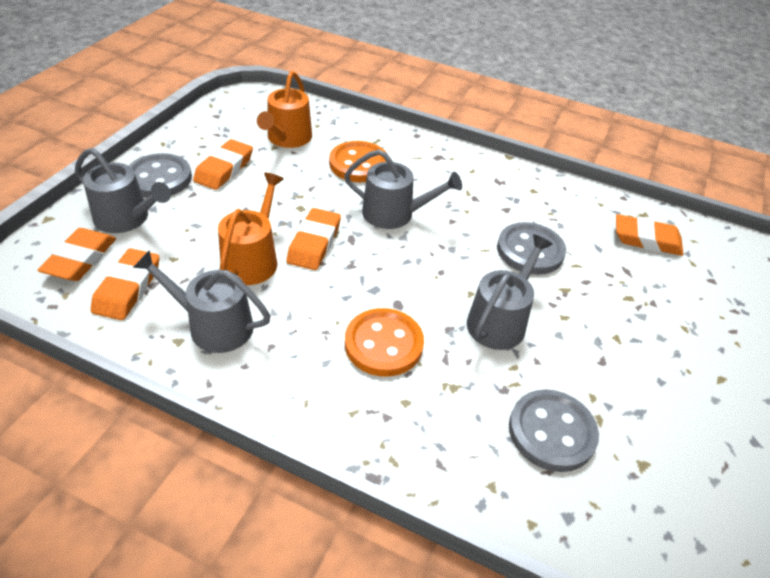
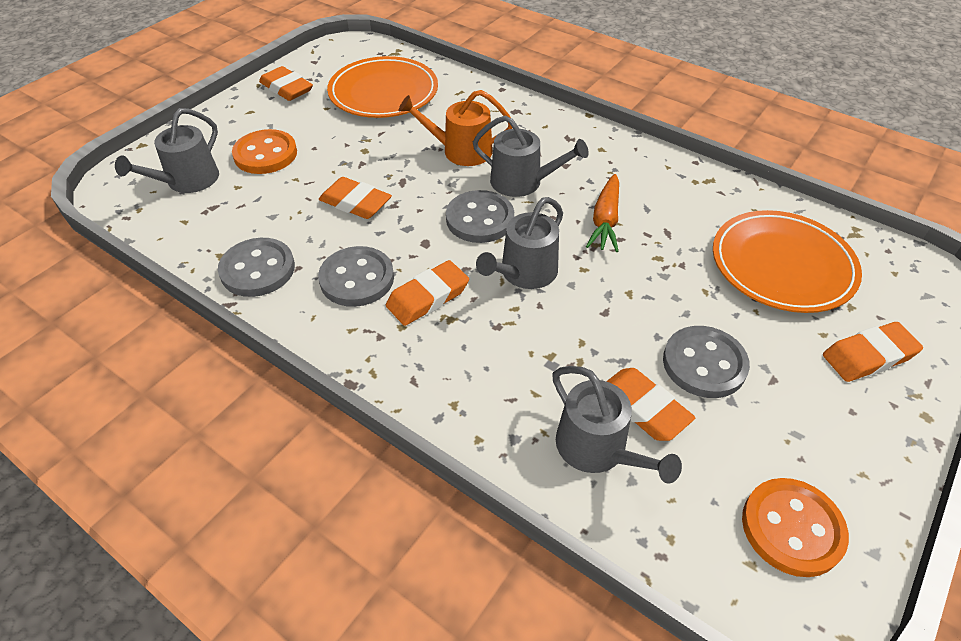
grey button: 3 -> 4
orange carrot: 0 -> 1
orange plate: 0 -> 2
orange watering can: 2 -> 1

